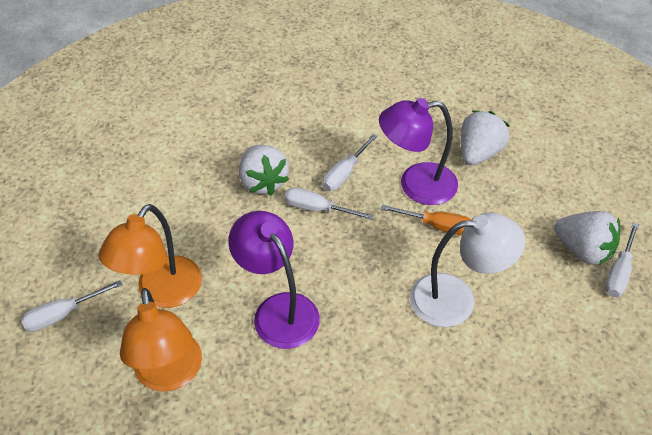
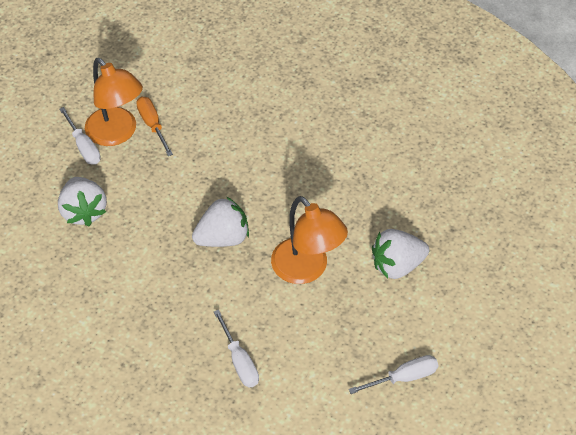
purple lamp: 2 -> 0
white lamp: 1 -> 0
white screwdriver: 4 -> 3

